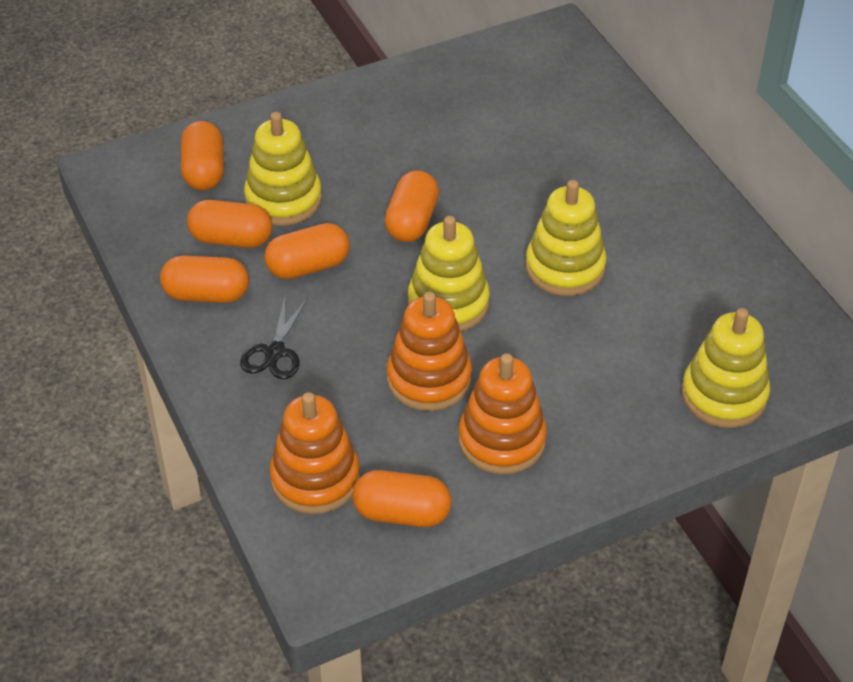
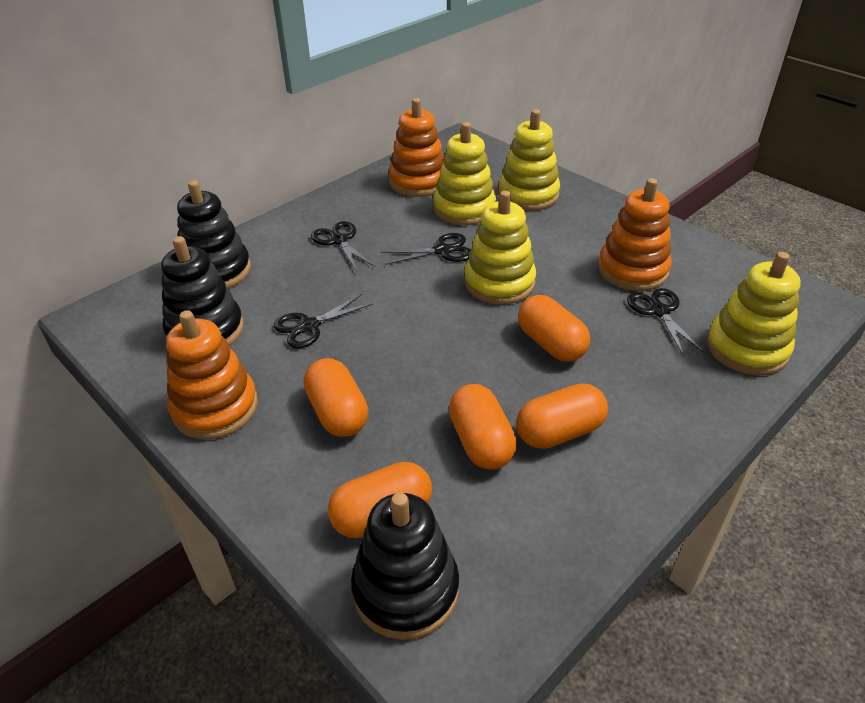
black scissors: 1 -> 4
black stacking toy: 0 -> 3
orange capsule: 6 -> 5

